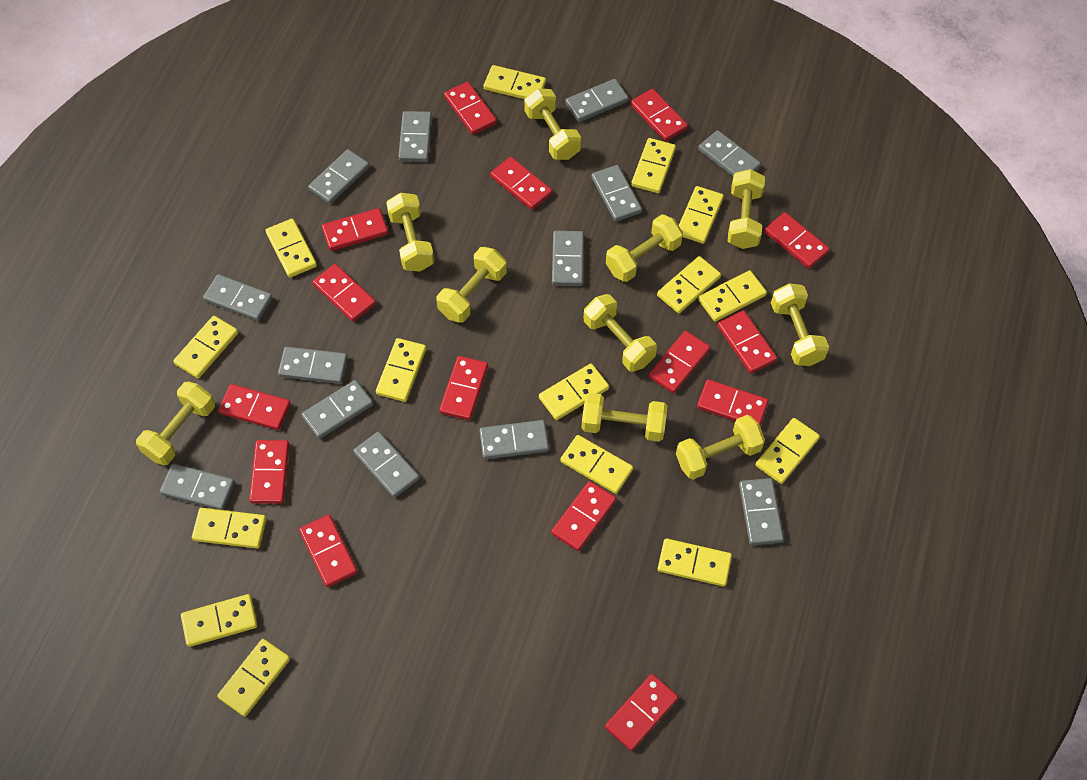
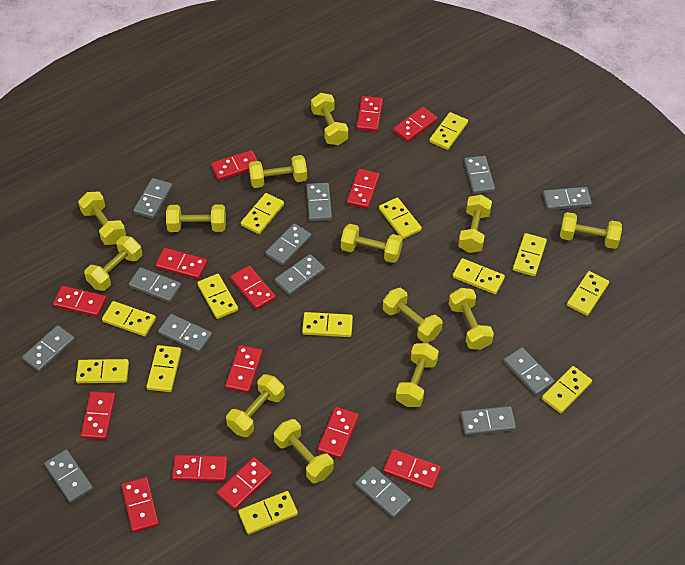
red domino: 15 -> 14
yellow domino: 15 -> 13
yellow dumbbell: 10 -> 13

